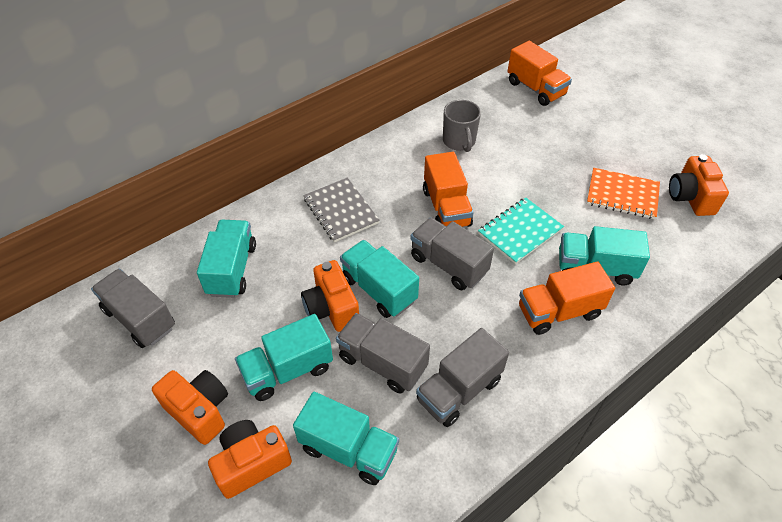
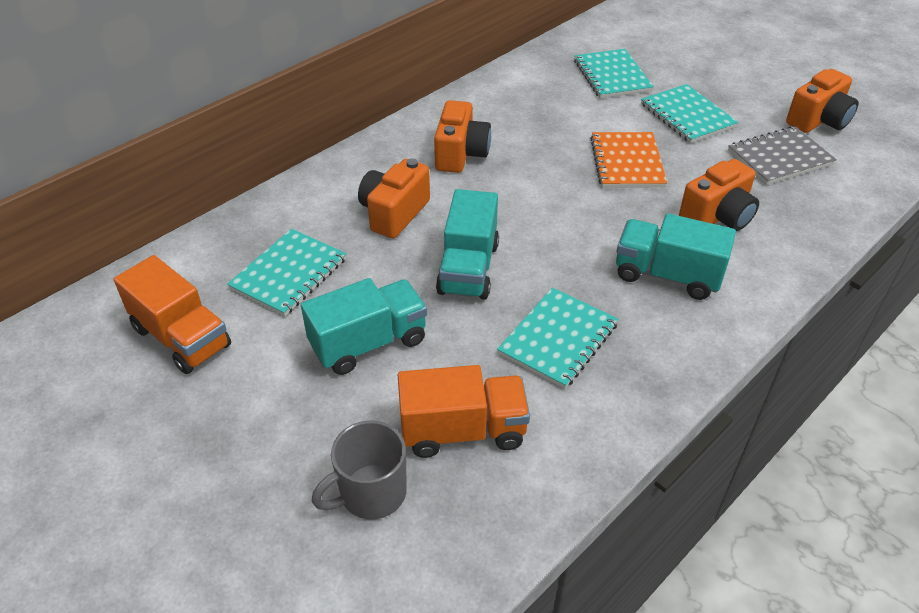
grey truck: 4 -> 0
orange truck: 3 -> 2
turquoise notebook: 1 -> 4
turquoise truck: 5 -> 3

